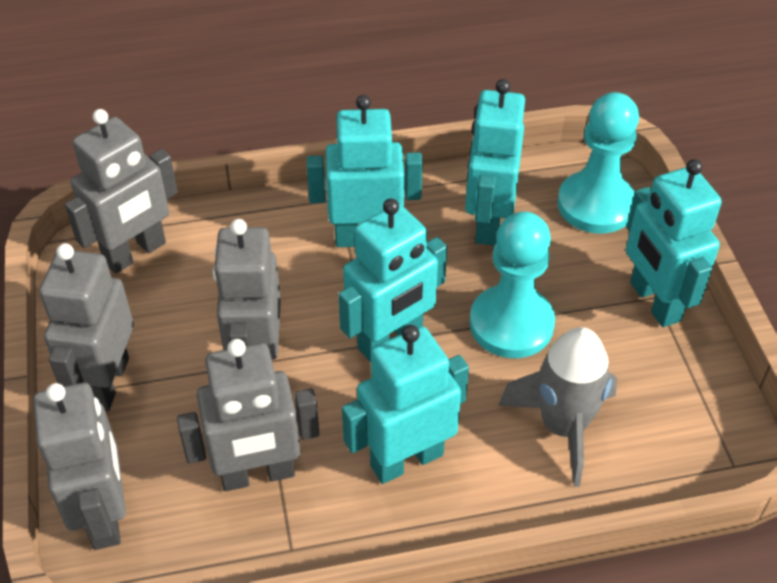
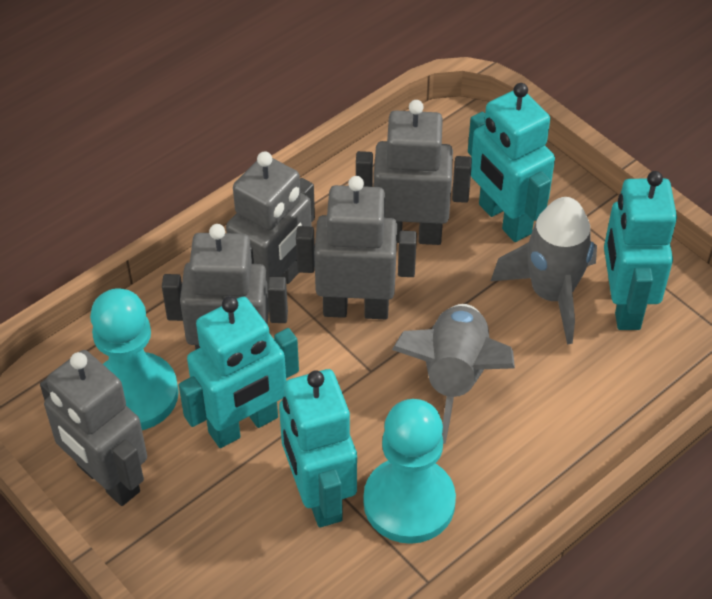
grey rocket: 1 -> 2
turquoise robot: 5 -> 4

